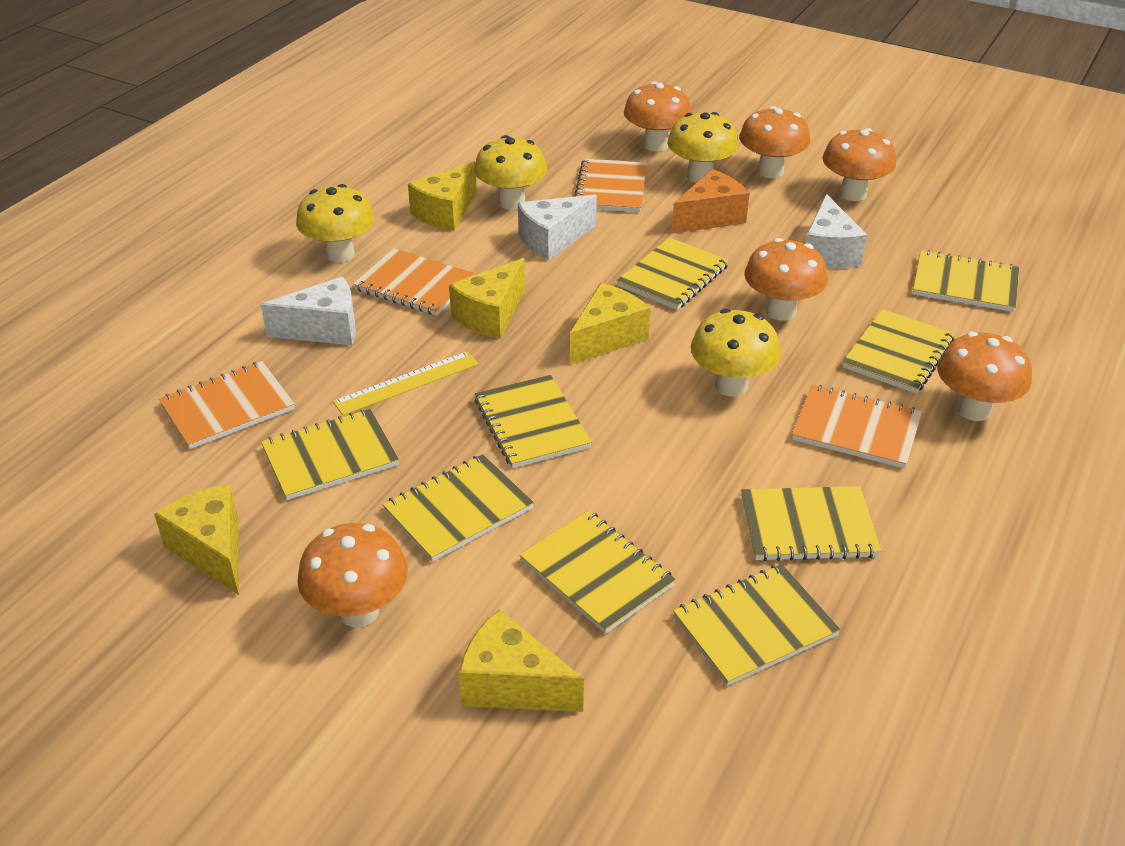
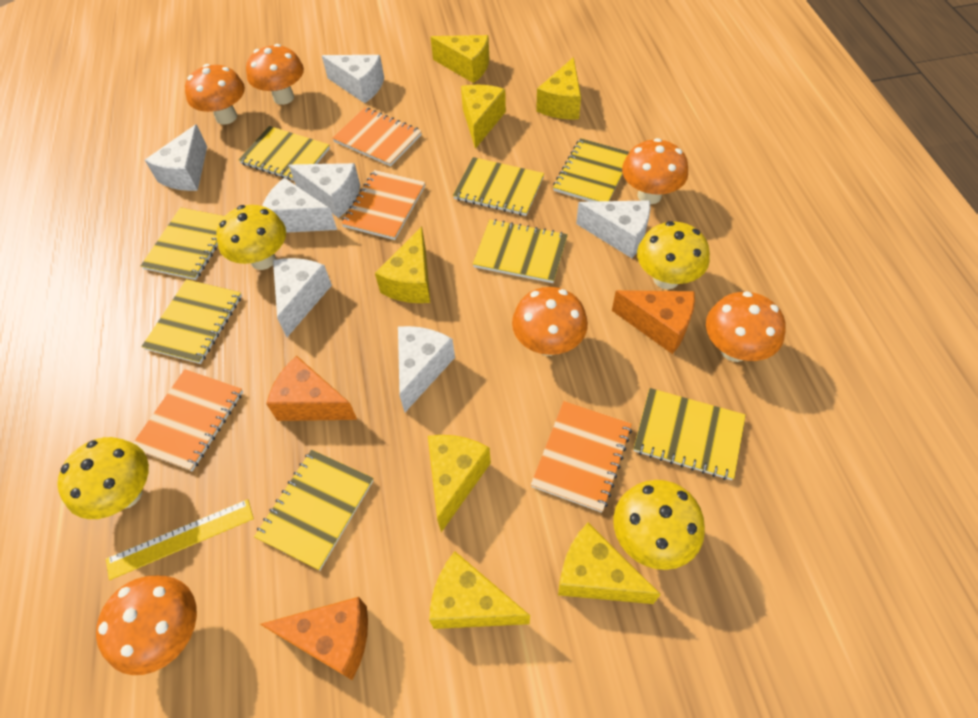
orange cheese: 1 -> 3
white cheese: 3 -> 7
yellow cheese: 5 -> 7
yellow notebook: 9 -> 8

